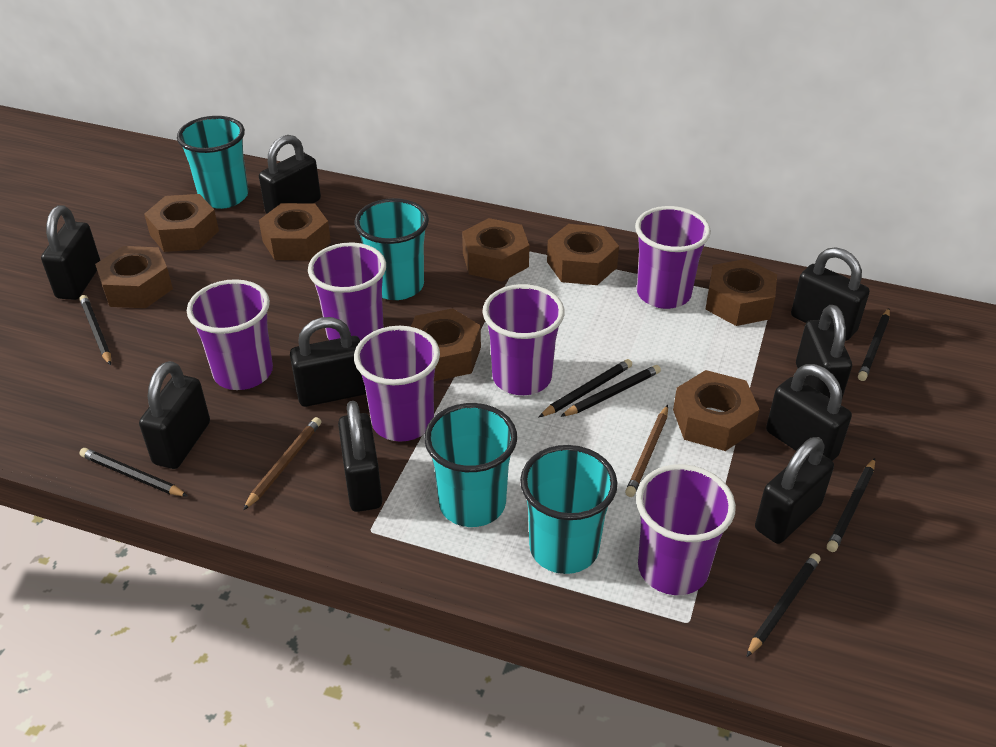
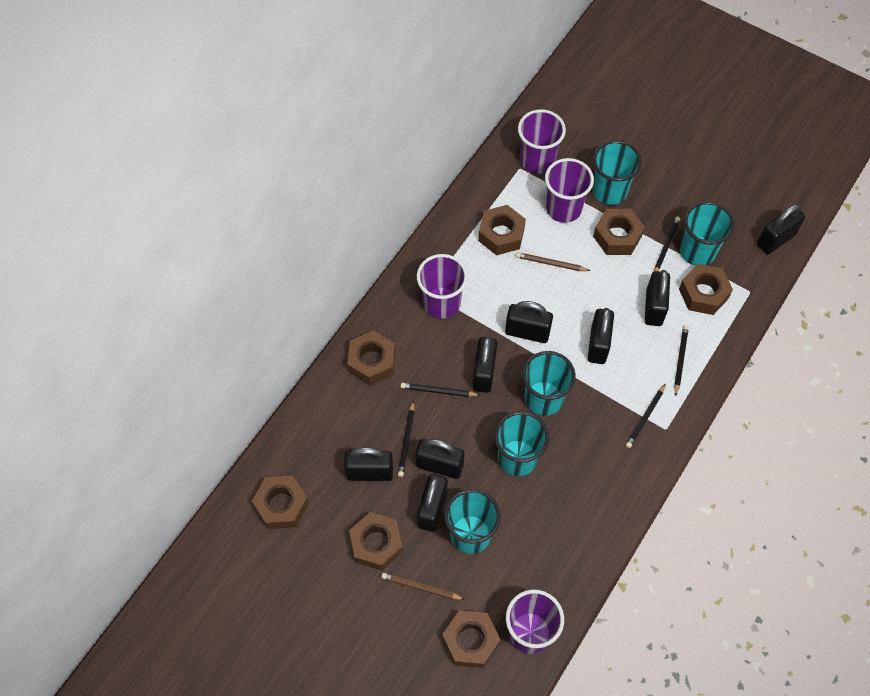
black padlock: 9 -> 8
black pencil: 7 -> 5
brown nut: 8 -> 7
purple cup: 6 -> 4
turquoise cup: 4 -> 5

